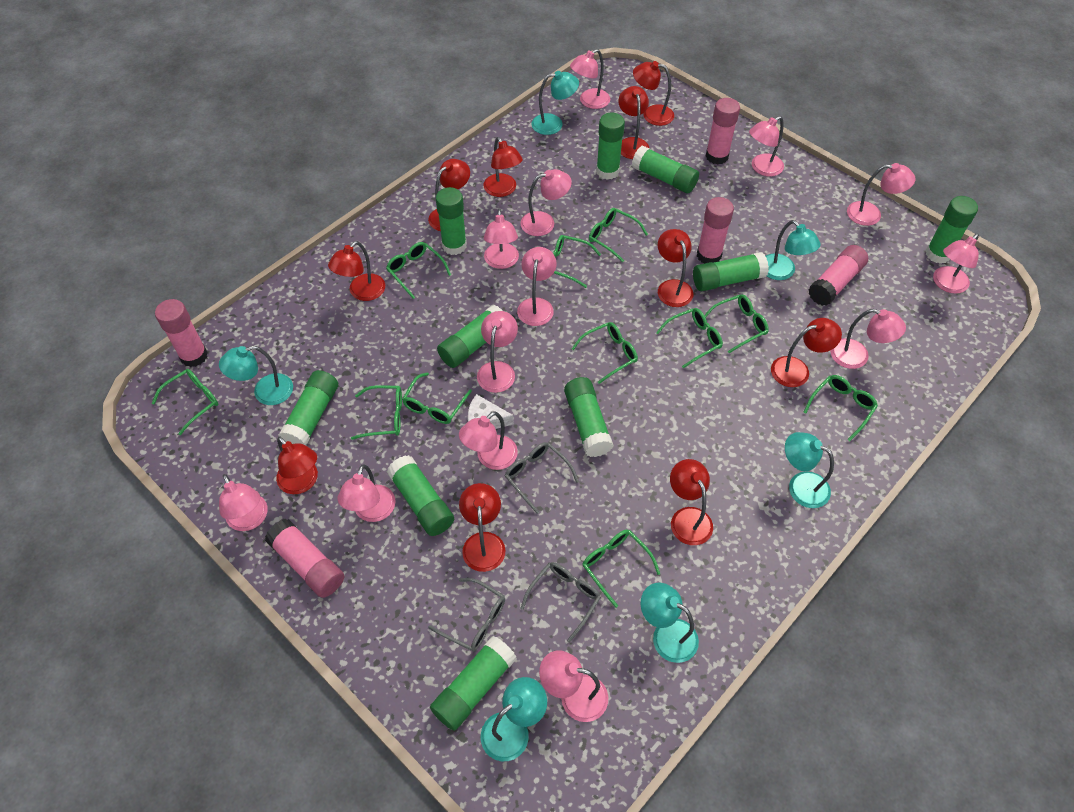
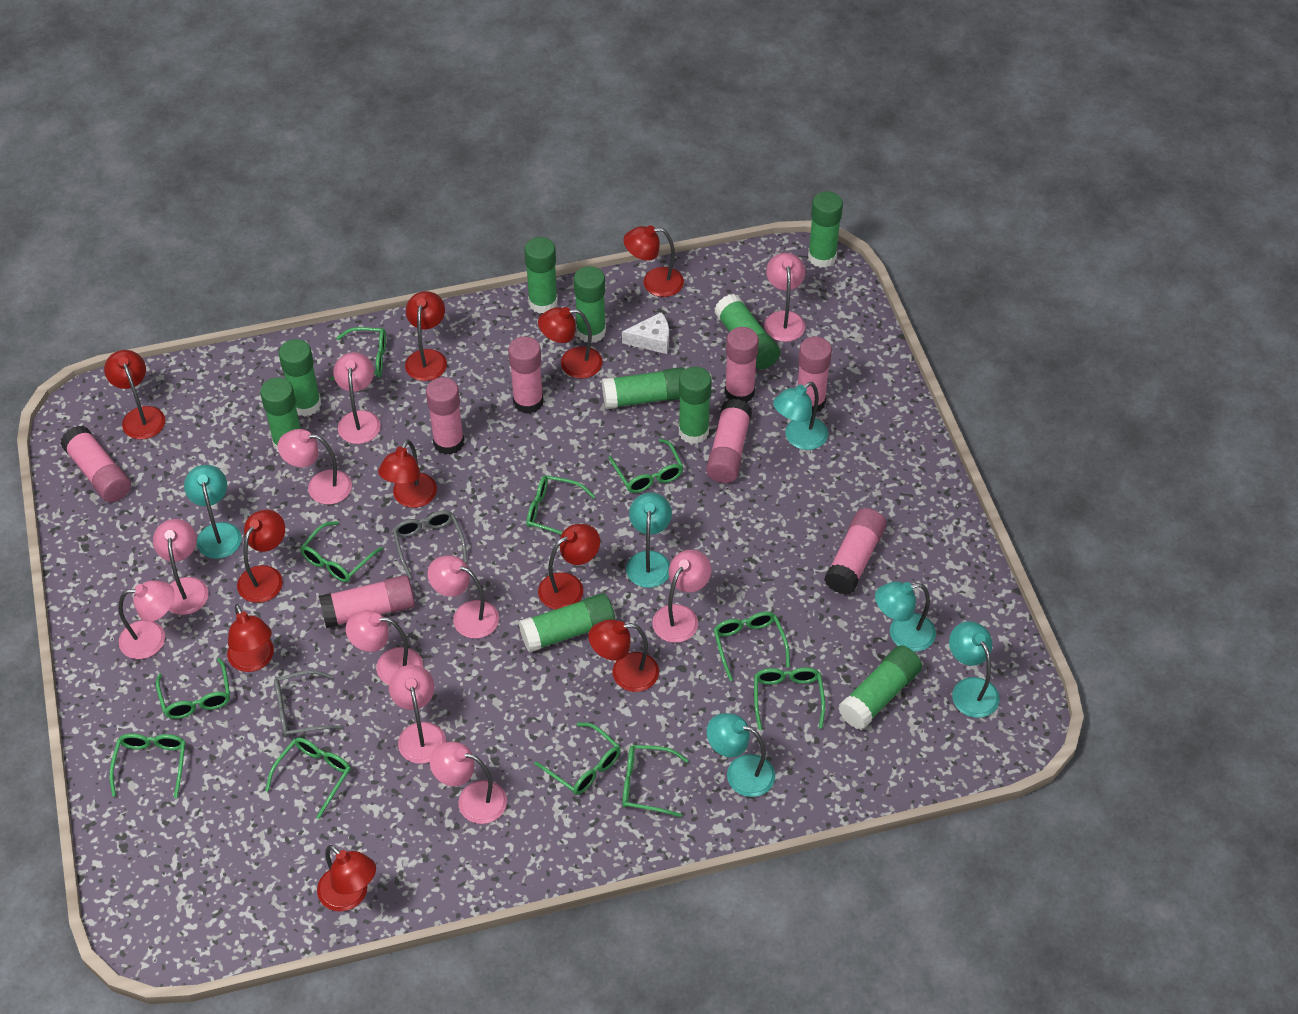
grey glasses: 3 -> 2
pink glue stick: 5 -> 8
pink lamp: 13 -> 10

